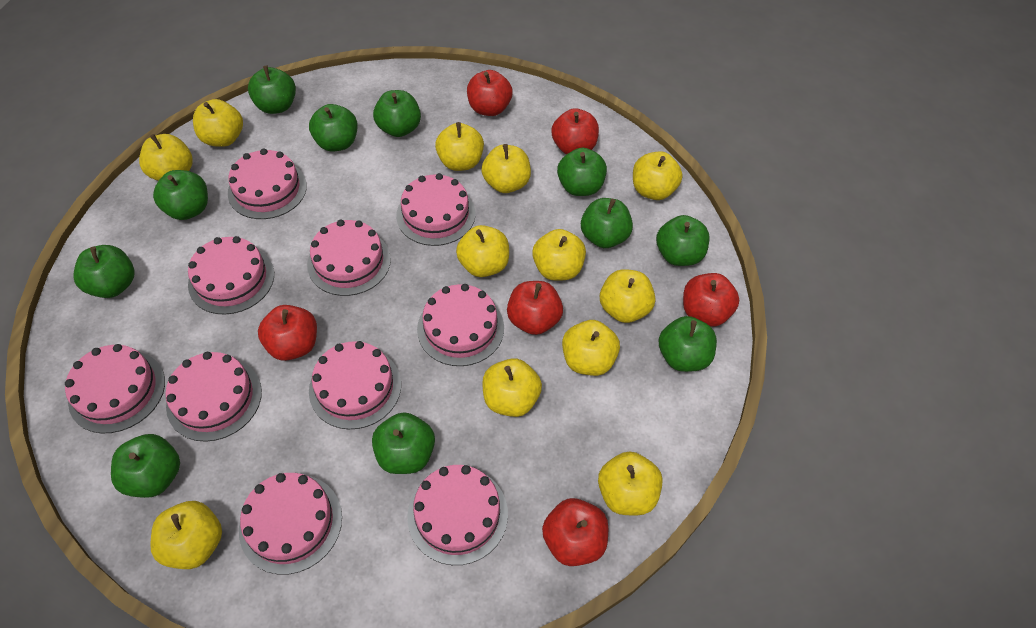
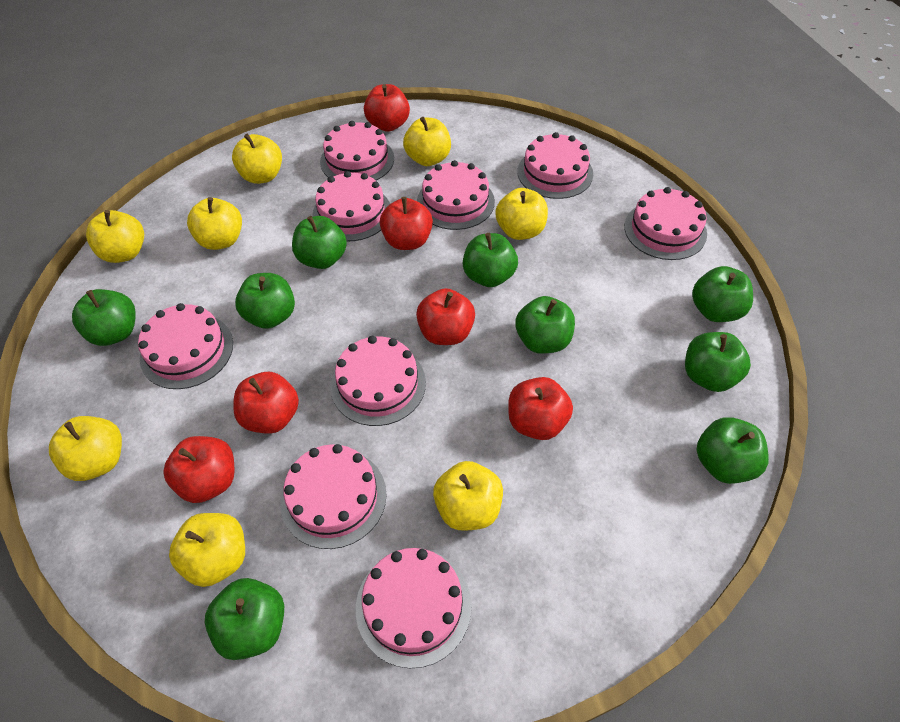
green apple: 11 -> 9
pink cake: 10 -> 9
yellow apple: 12 -> 8

